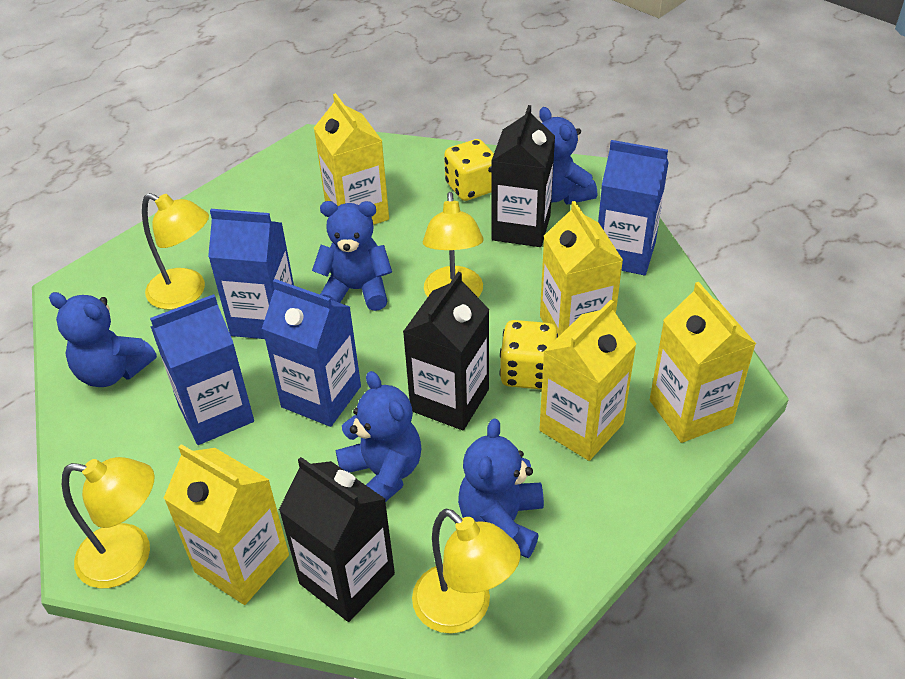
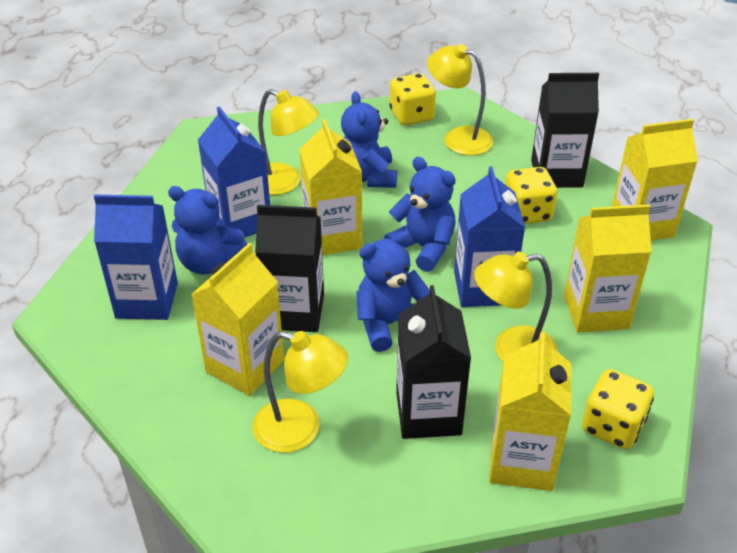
blue carton: 4 -> 3
blue teddy bear: 5 -> 4
yellow dice: 2 -> 3

